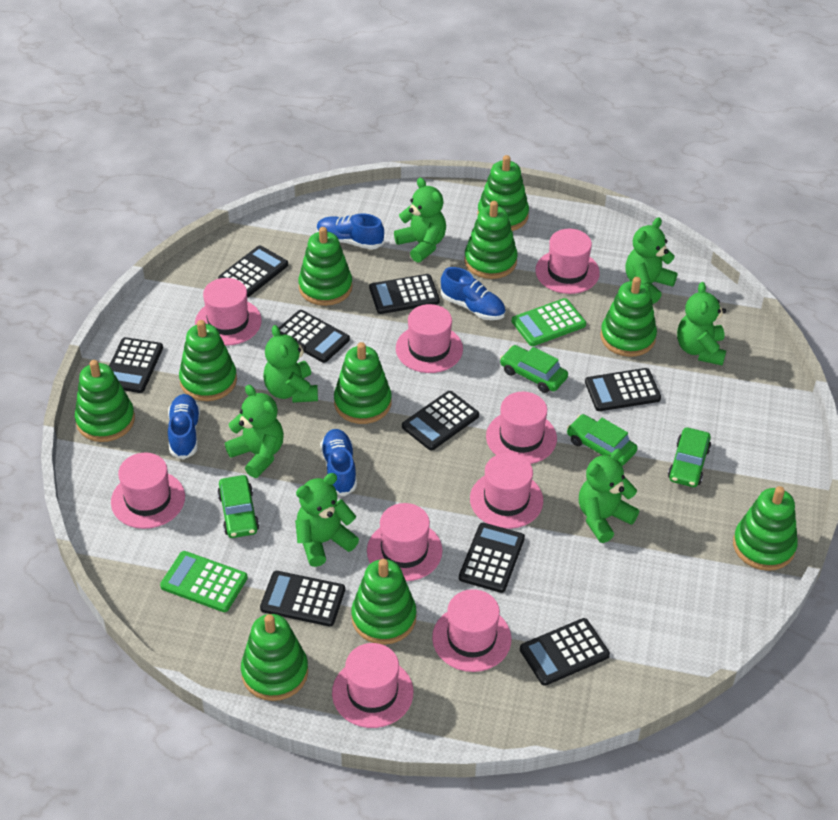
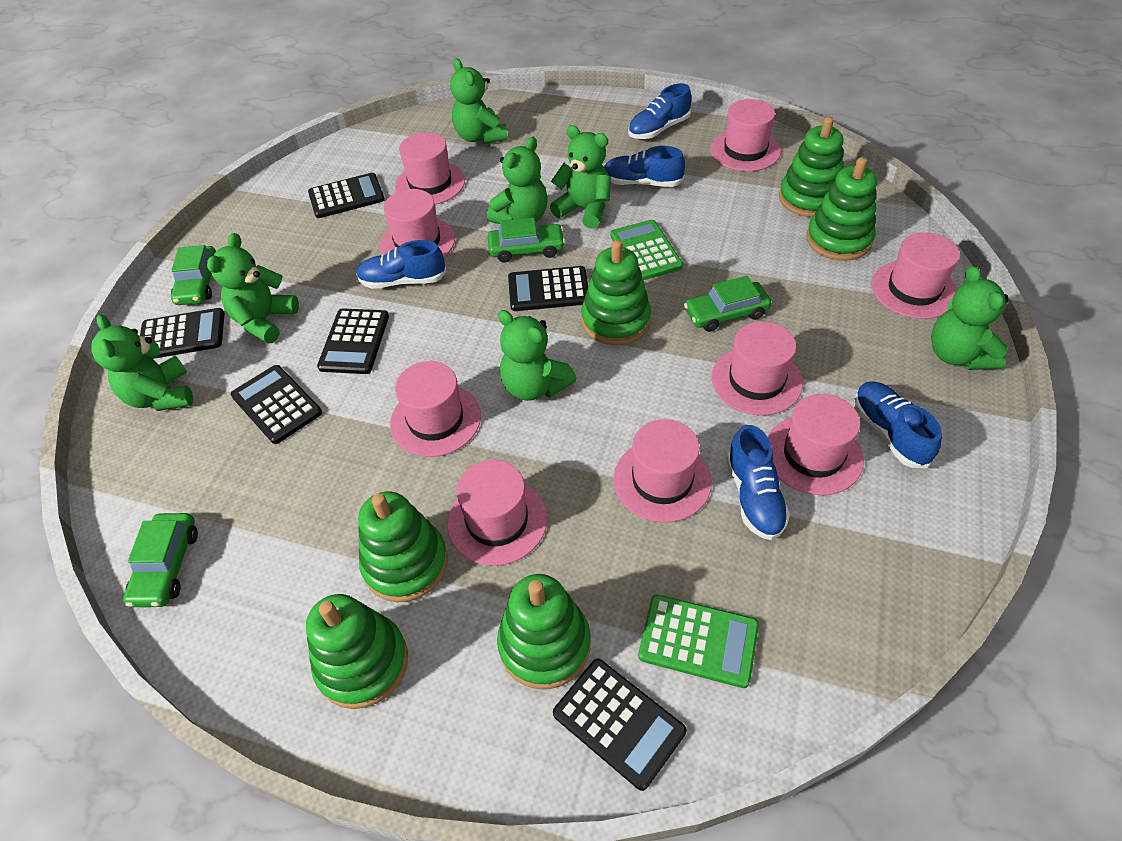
black calculator: 9 -> 6
blue shoe: 4 -> 5
green stacking toy: 10 -> 6

